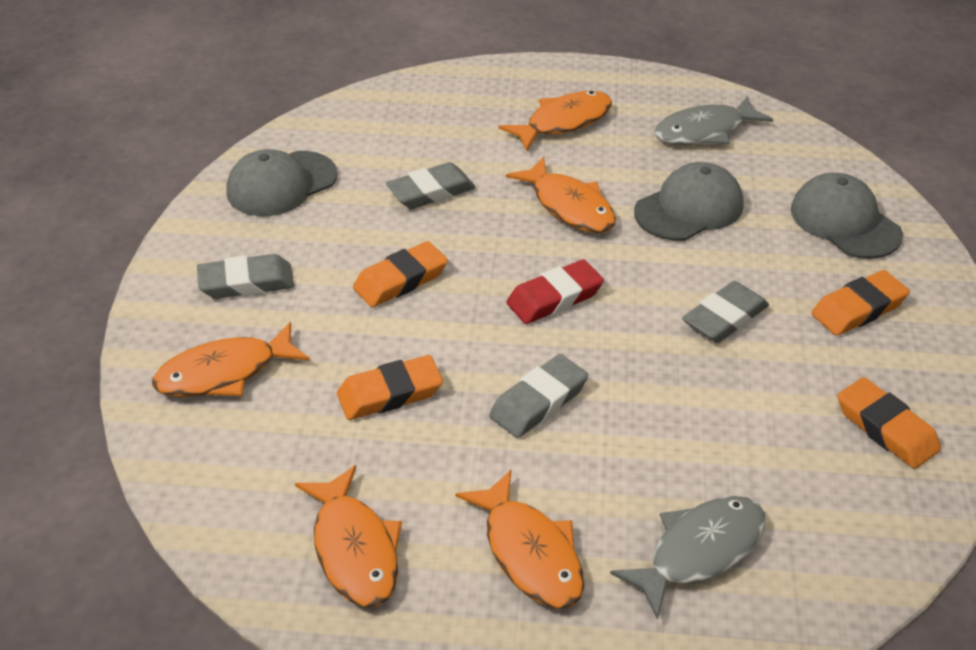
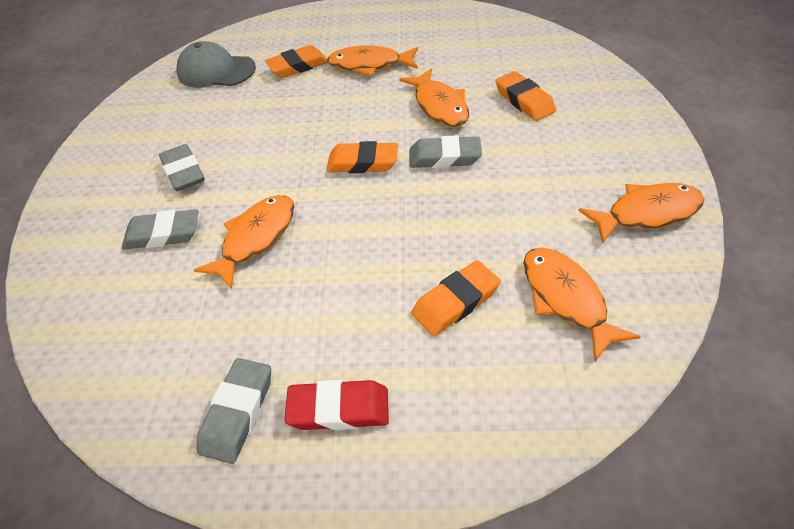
grey cap: 3 -> 1
grey fish: 2 -> 0

